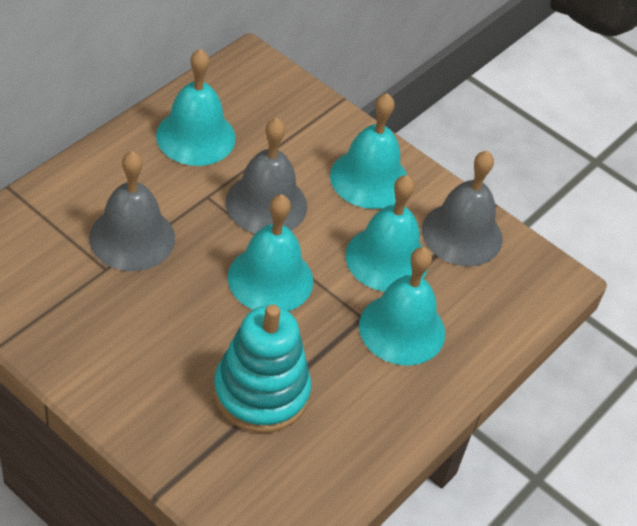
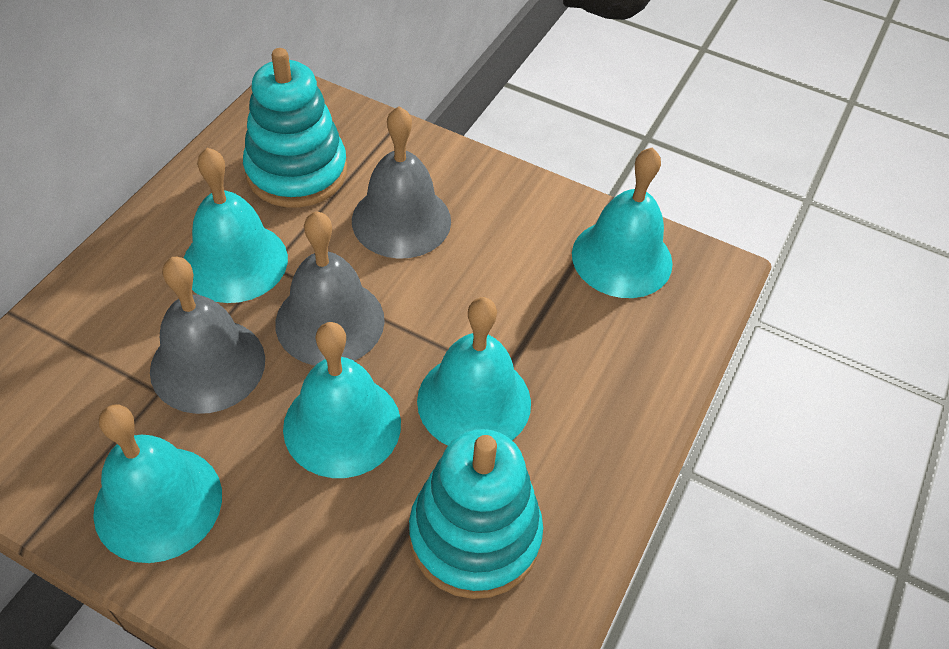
turquoise stacking toy: 1 -> 2

